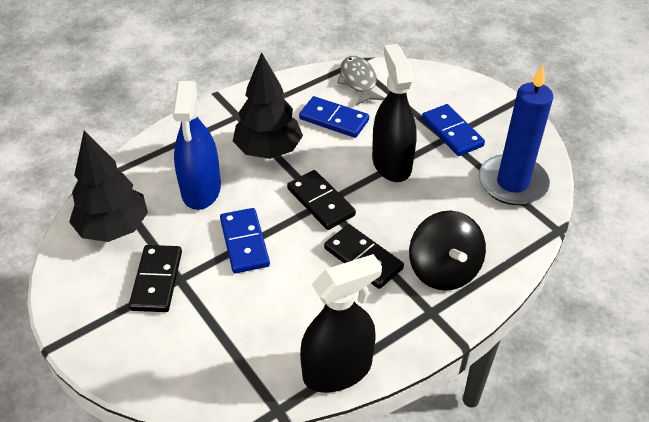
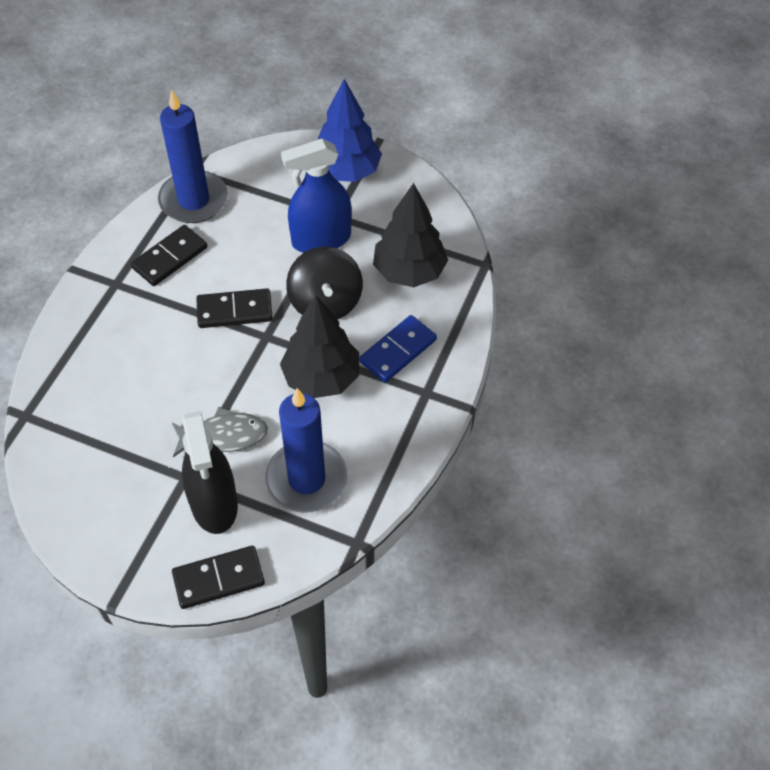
black spray bottle: 2 -> 1
blue candle: 1 -> 2
blue domino: 3 -> 1
blue tree: 0 -> 1

